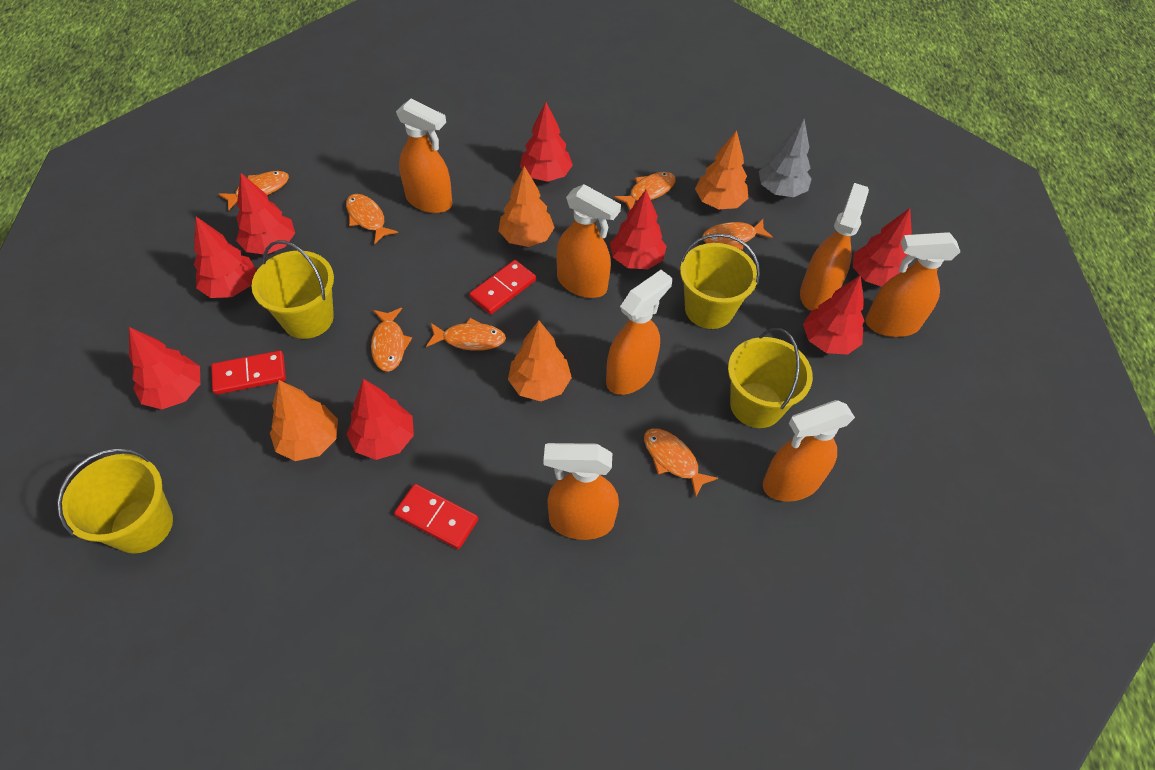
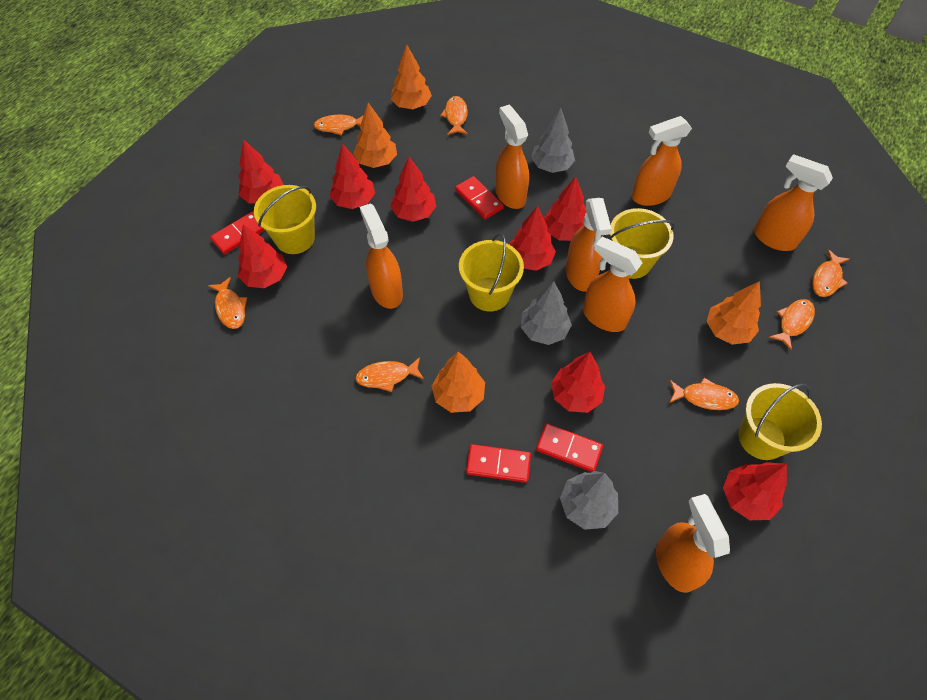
grey tree: 1 -> 3
red domino: 3 -> 4

